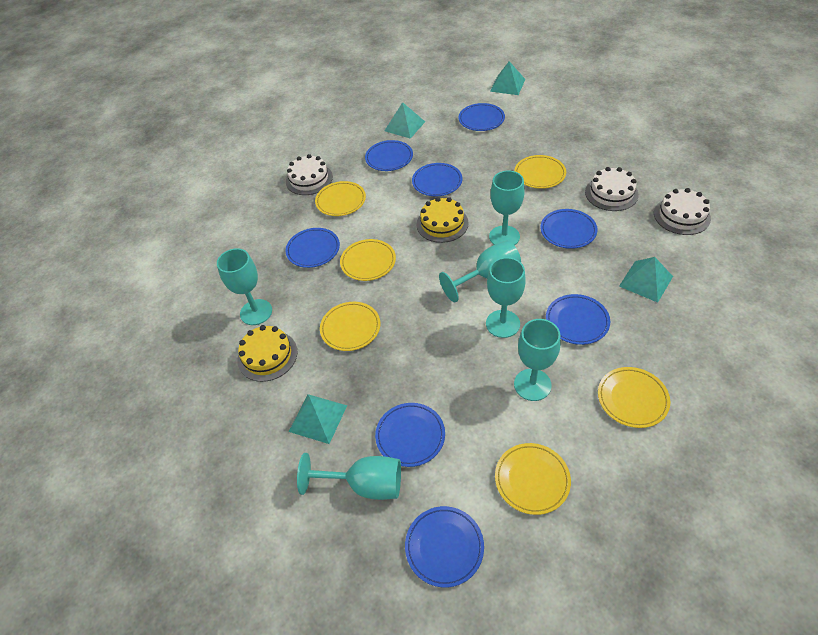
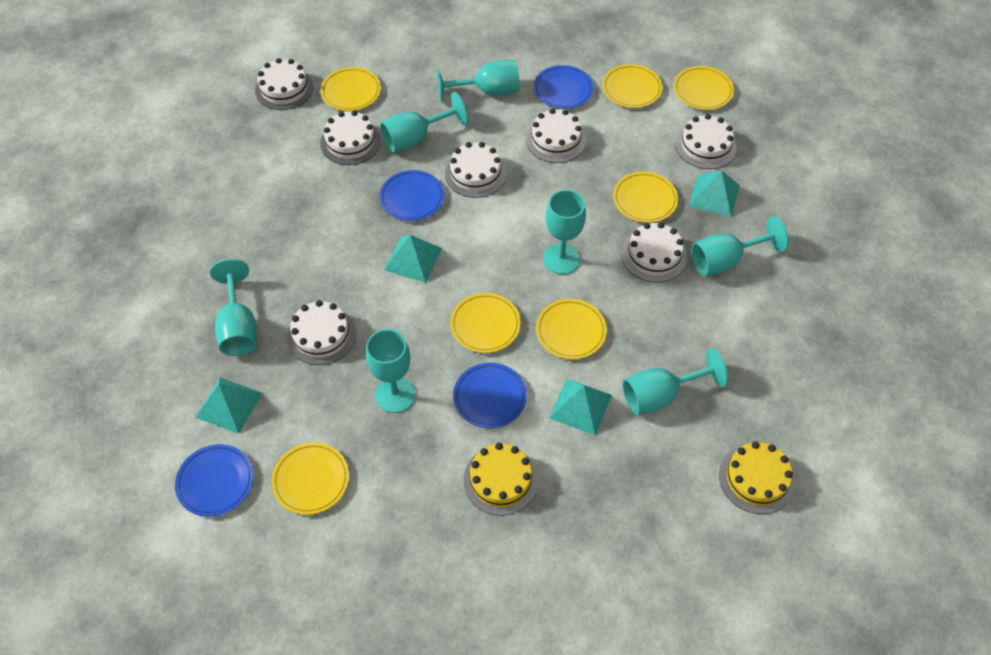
blue plate: 8 -> 4
turquoise goblet: 6 -> 7
white cake: 3 -> 7
yellow plate: 6 -> 7

